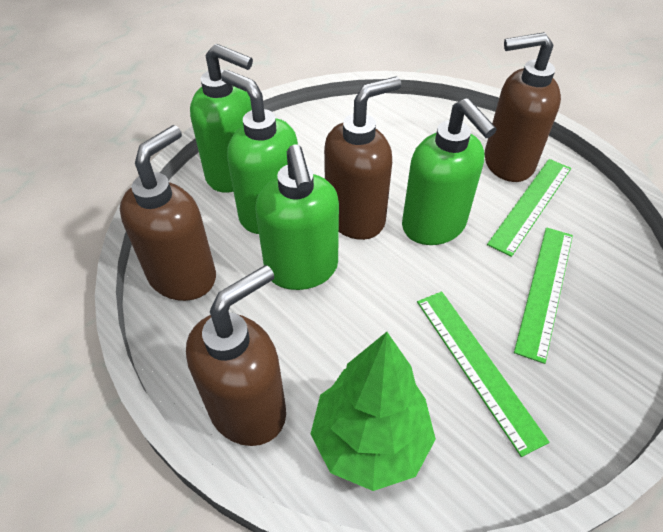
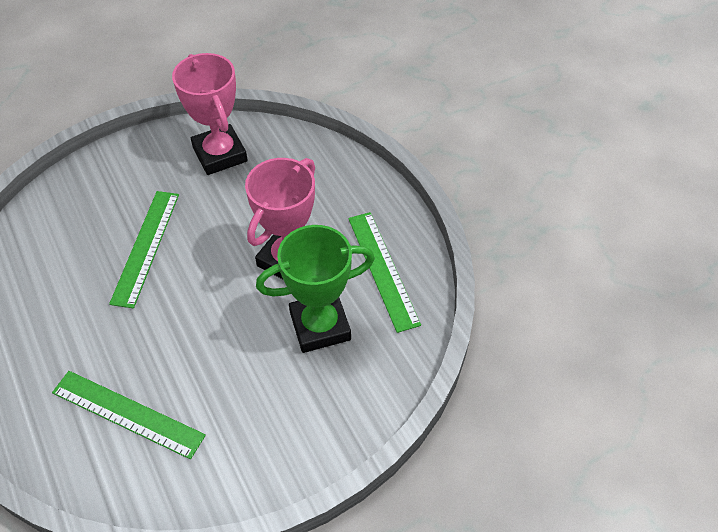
brown soap dispenser: 4 -> 0
green soap dispenser: 4 -> 0
green tree: 1 -> 0
green trophy: 0 -> 1
pink trophy: 0 -> 2

